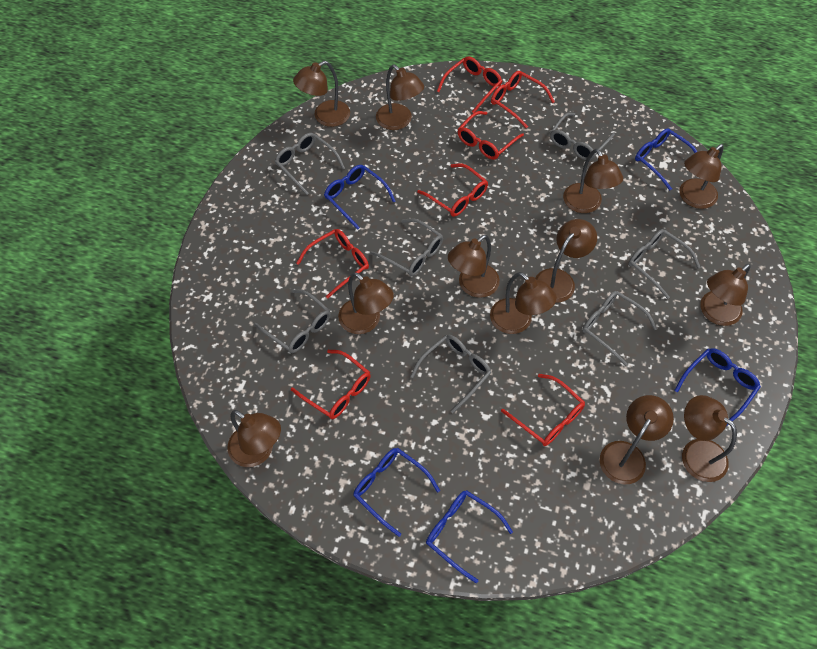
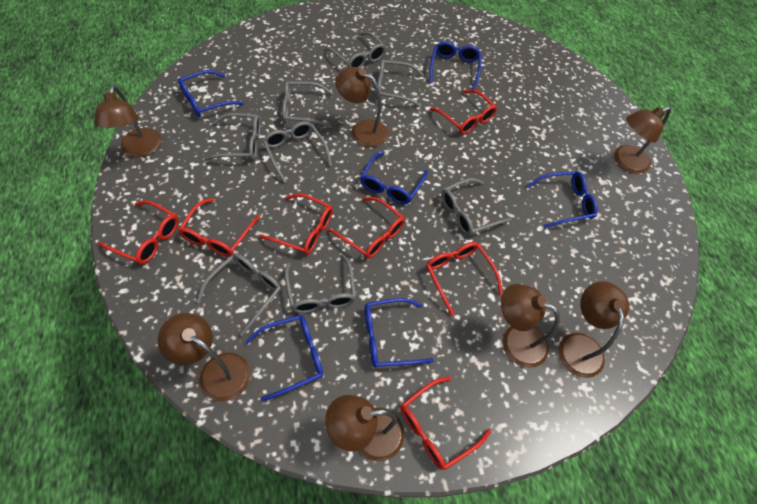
blue glasses: 5 -> 6
brown lamp: 12 -> 7
grey glasses: 7 -> 8

